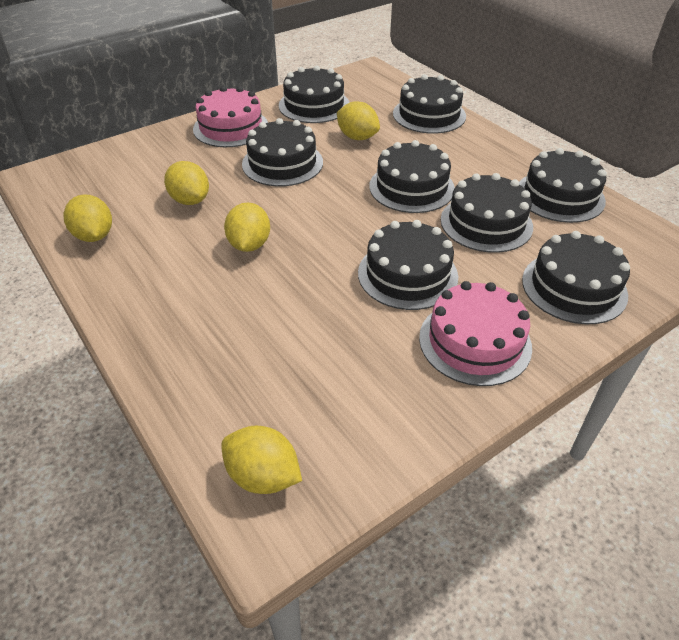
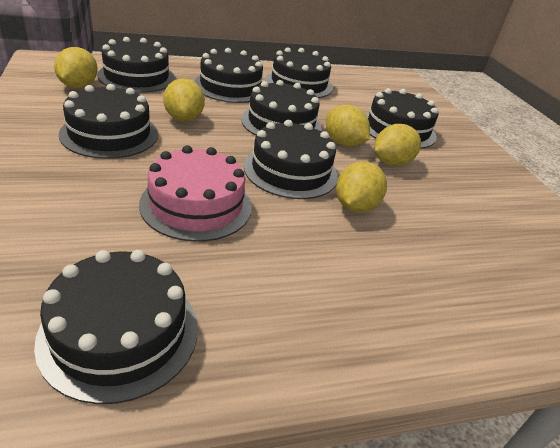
pink cake: 2 -> 1

